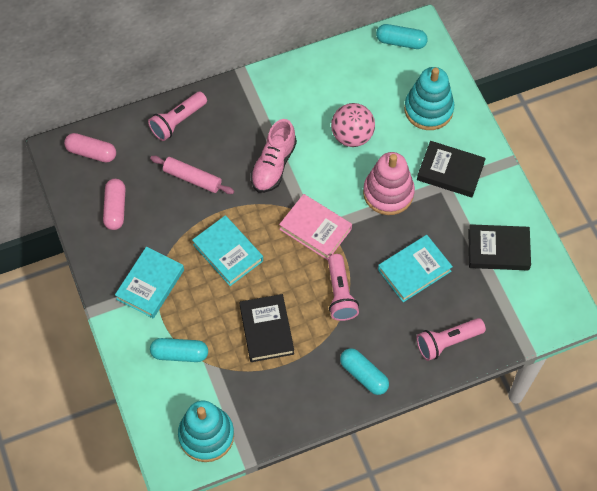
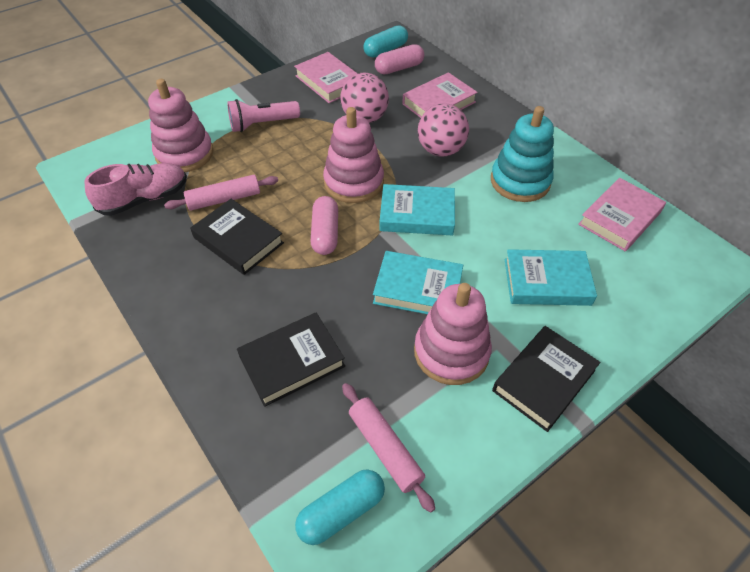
pink ball: 1 -> 2
pink book: 1 -> 3
pink flashlight: 3 -> 1
pink rolling pin: 1 -> 2
pink stacking toy: 1 -> 3
turquoise capsule: 3 -> 2
turquoise stacking toy: 2 -> 1

